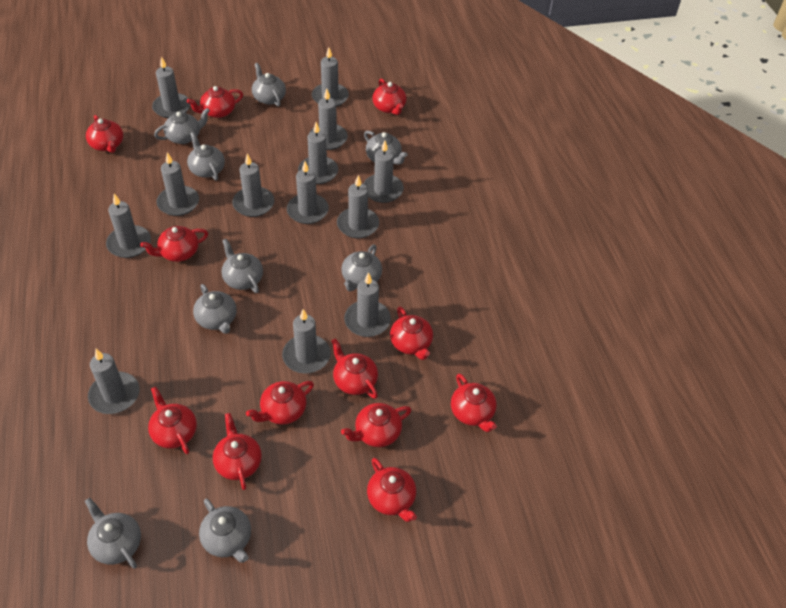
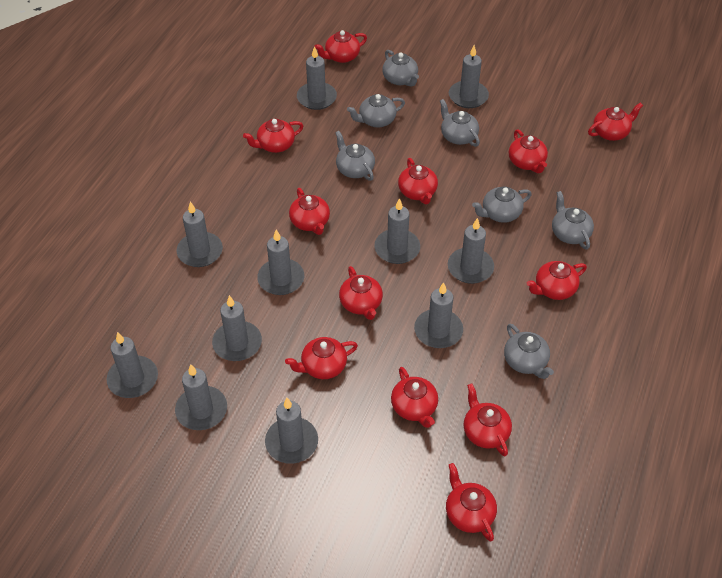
grey candle: 13 -> 11
grey teapot: 9 -> 7

